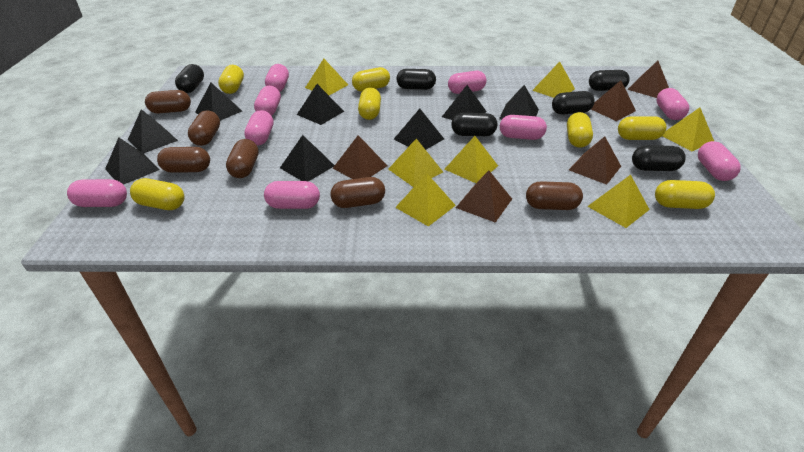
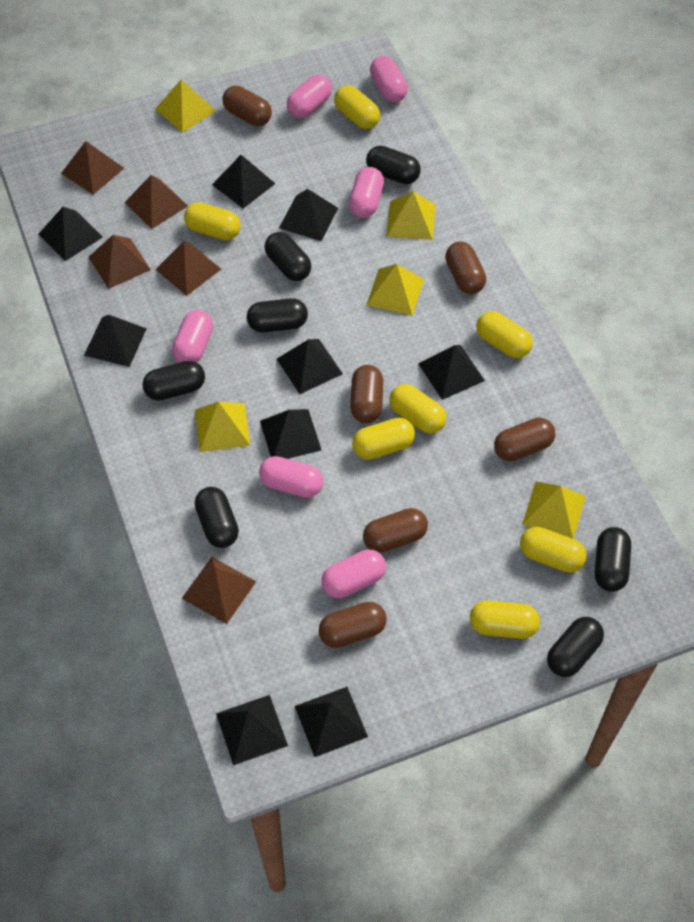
black capsule: 6 -> 7
black pyramid: 8 -> 9
pink capsule: 9 -> 6
yellow pyramid: 7 -> 5

